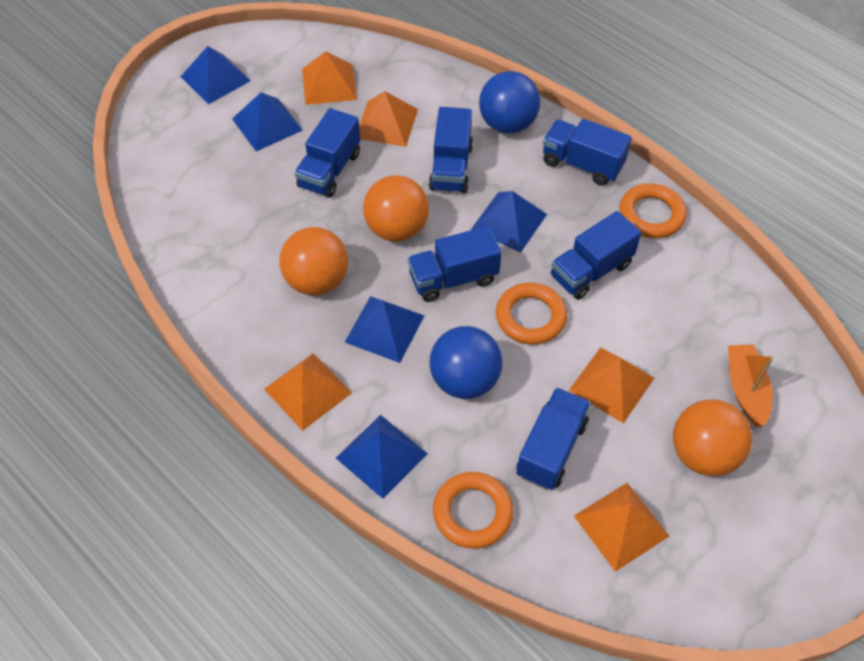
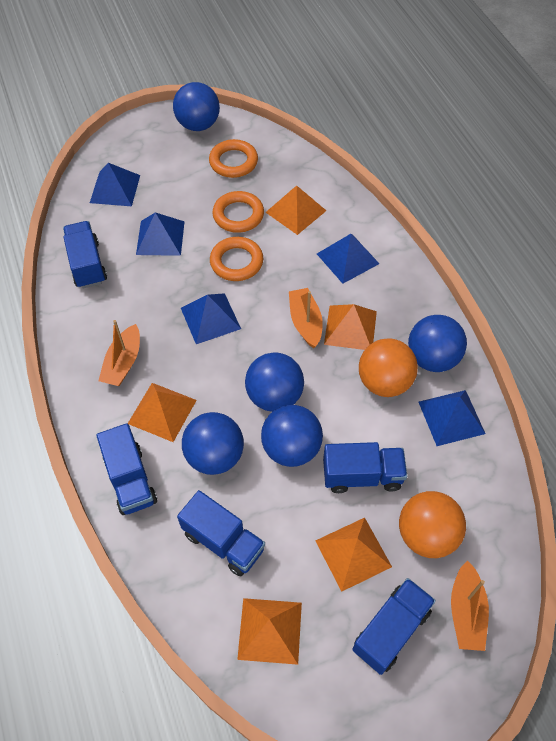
blue ball: 2 -> 5
blue truck: 6 -> 5
orange ball: 3 -> 2
orange boat: 1 -> 3

